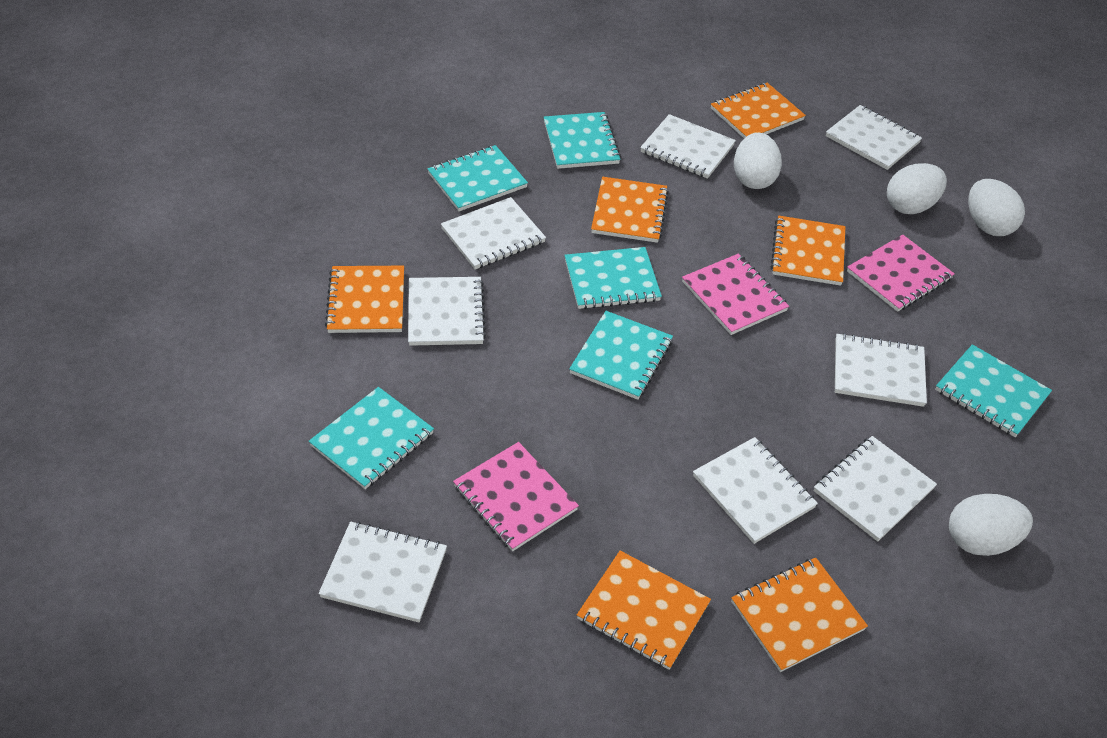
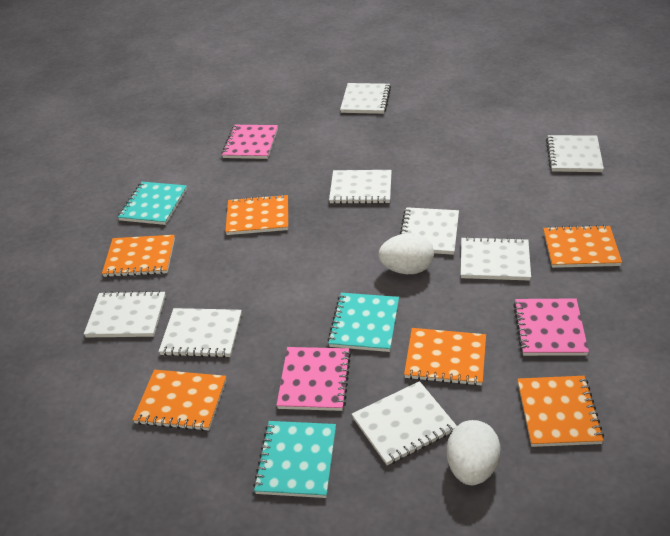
turquoise notebook: 6 -> 3
white egg: 4 -> 2

